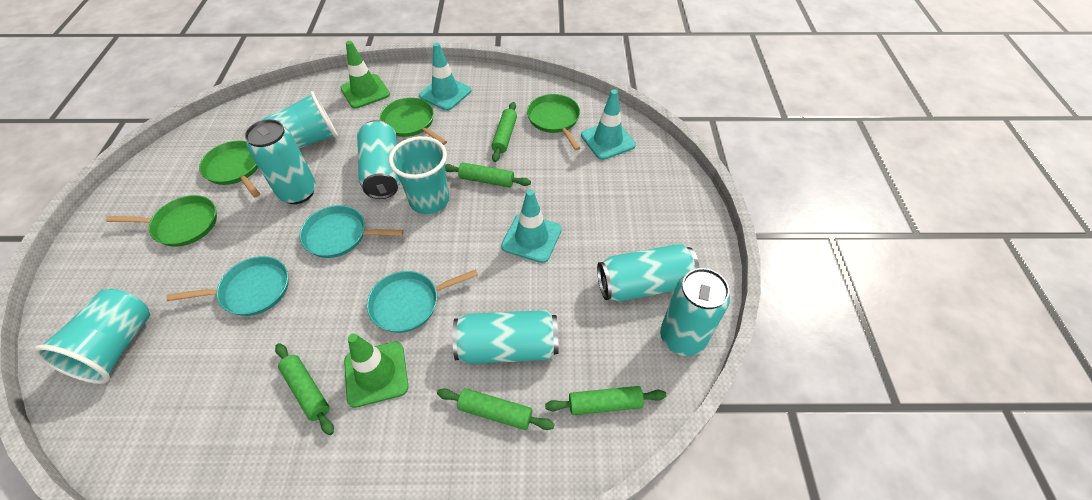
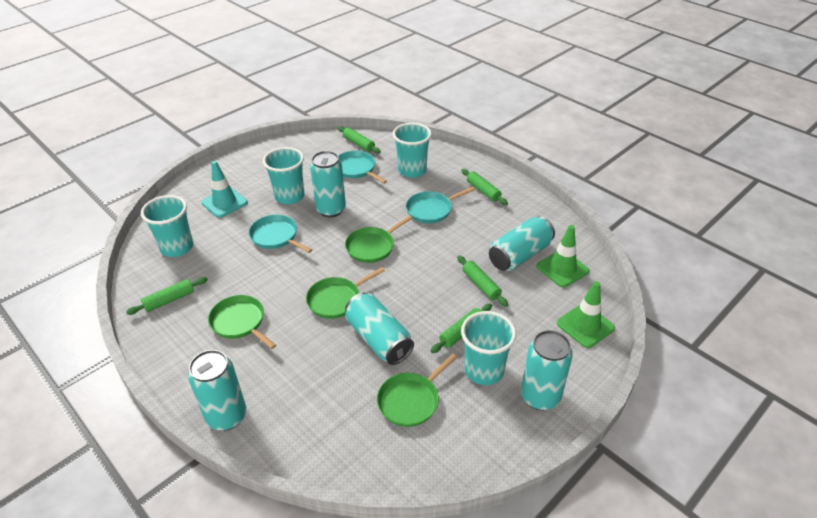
turquoise cup: 3 -> 4
turquoise traffic cone: 3 -> 1

